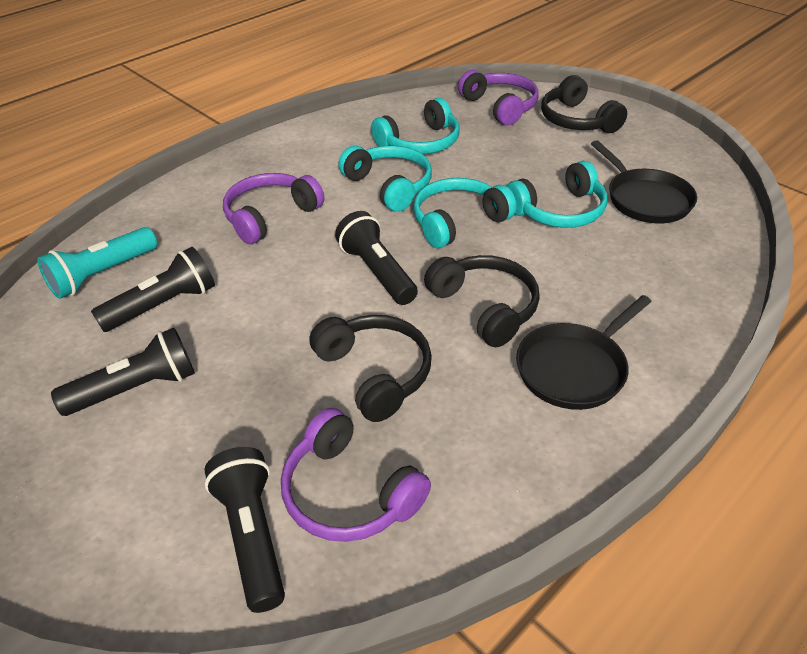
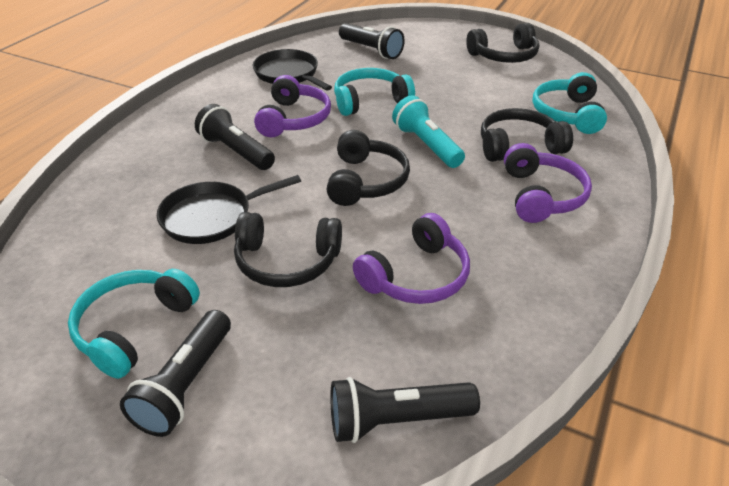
black headphones: 3 -> 4
turquoise headphones: 4 -> 3

